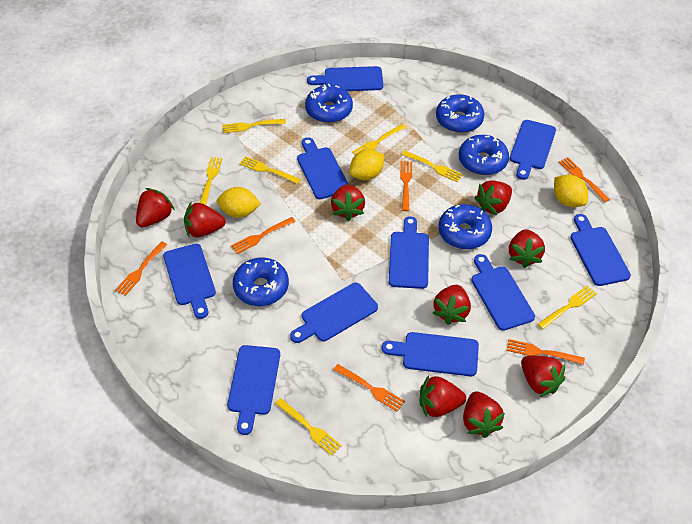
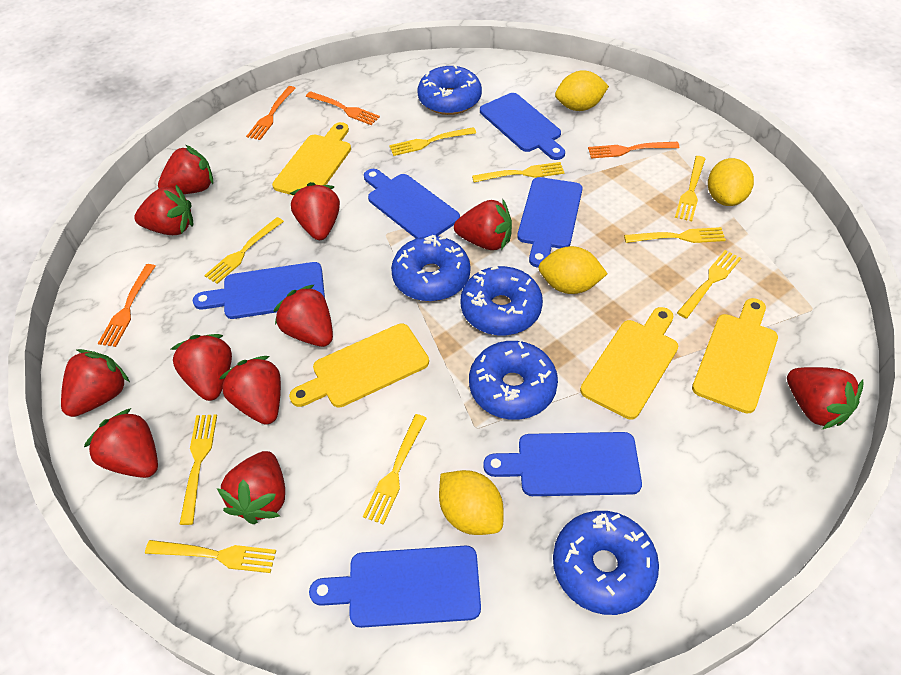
blue cutting board: 10 -> 6
orange fork: 6 -> 4
red strawberry: 9 -> 11
yellow cutting board: 0 -> 4
yellow fork: 7 -> 9
yellow lemon: 3 -> 4

